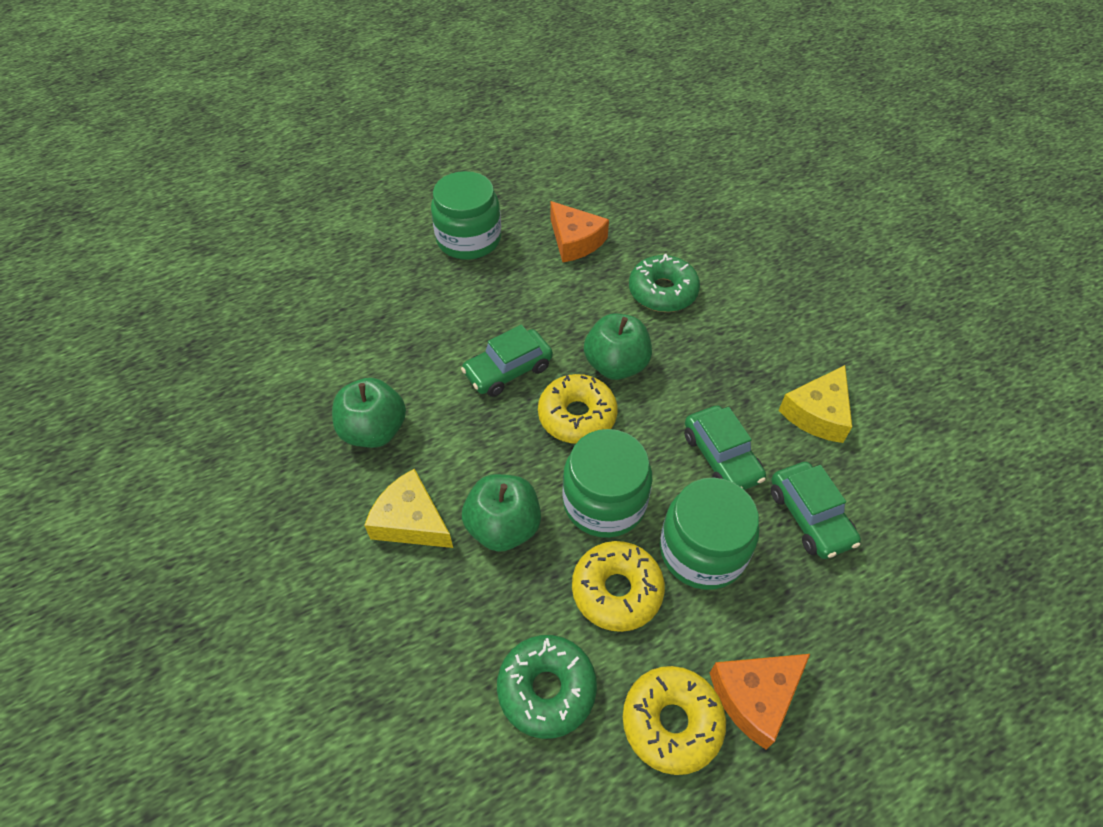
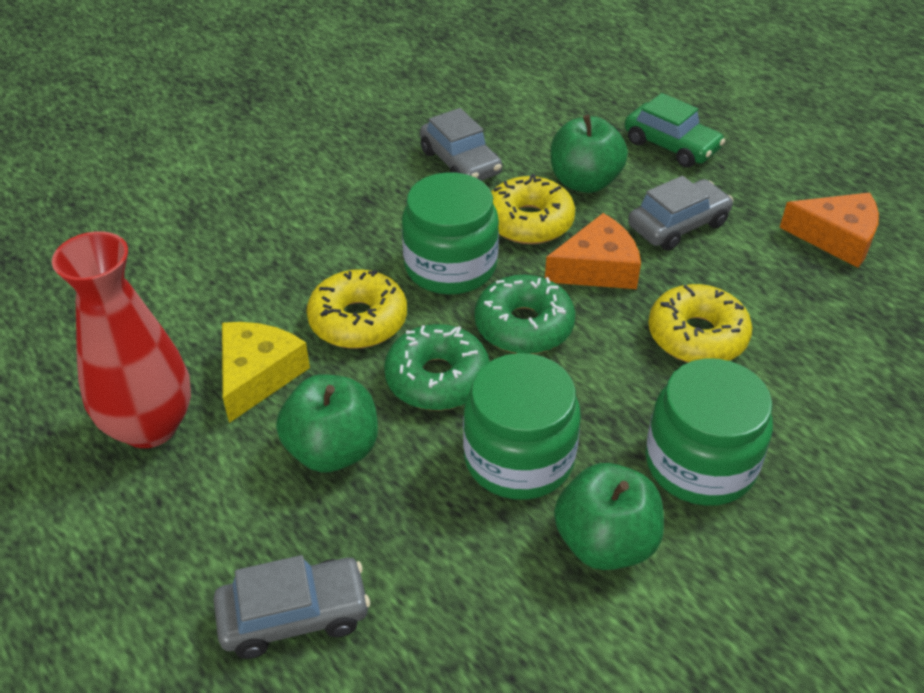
green car: 3 -> 1
grey car: 0 -> 3
red vase: 0 -> 1
yellow cheese: 2 -> 1

